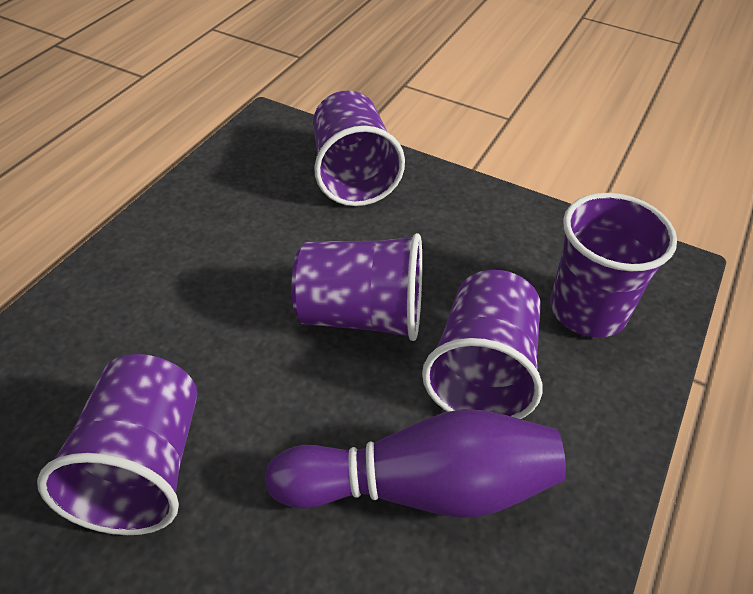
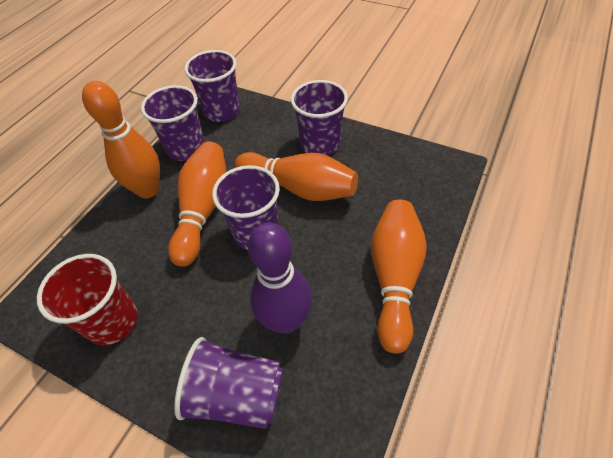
orange bowling pin: 0 -> 4
red cup: 0 -> 1

